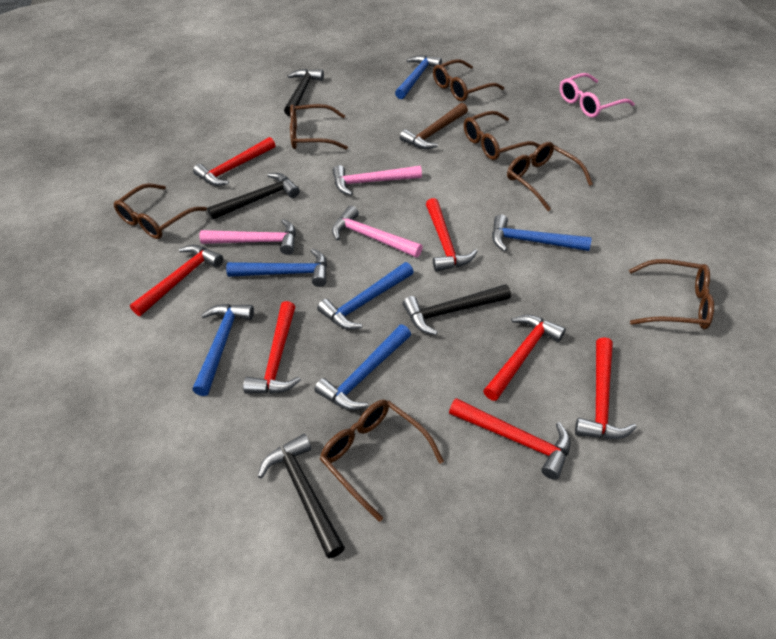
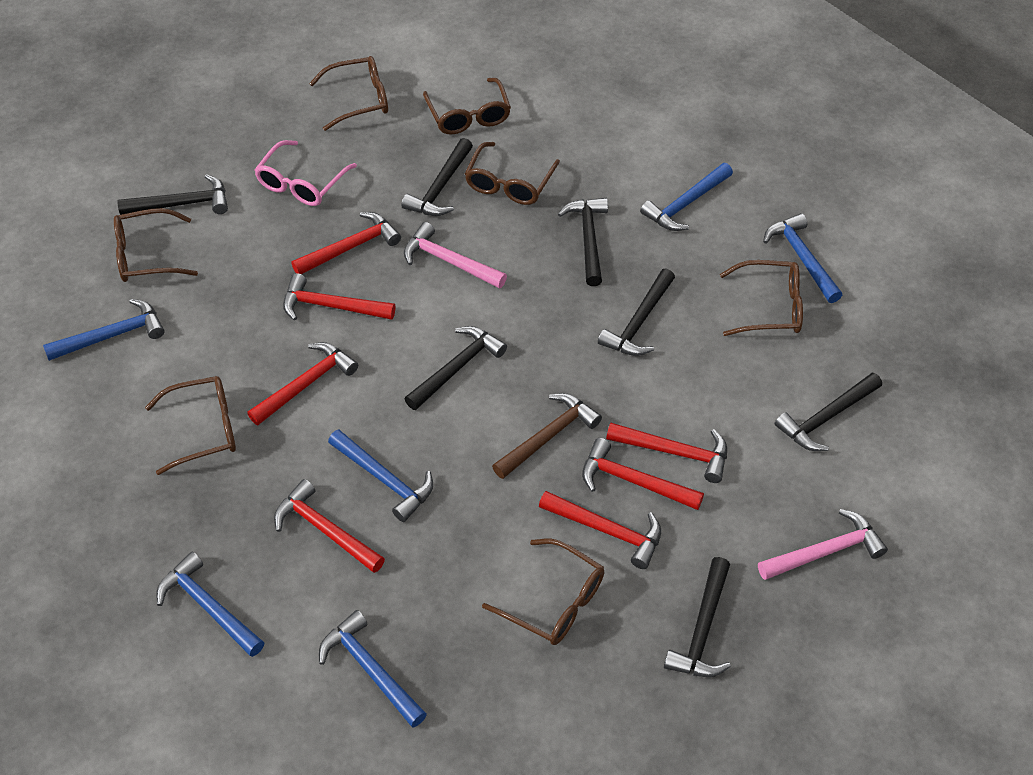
black hammer: 4 -> 7
pink hammer: 3 -> 2

